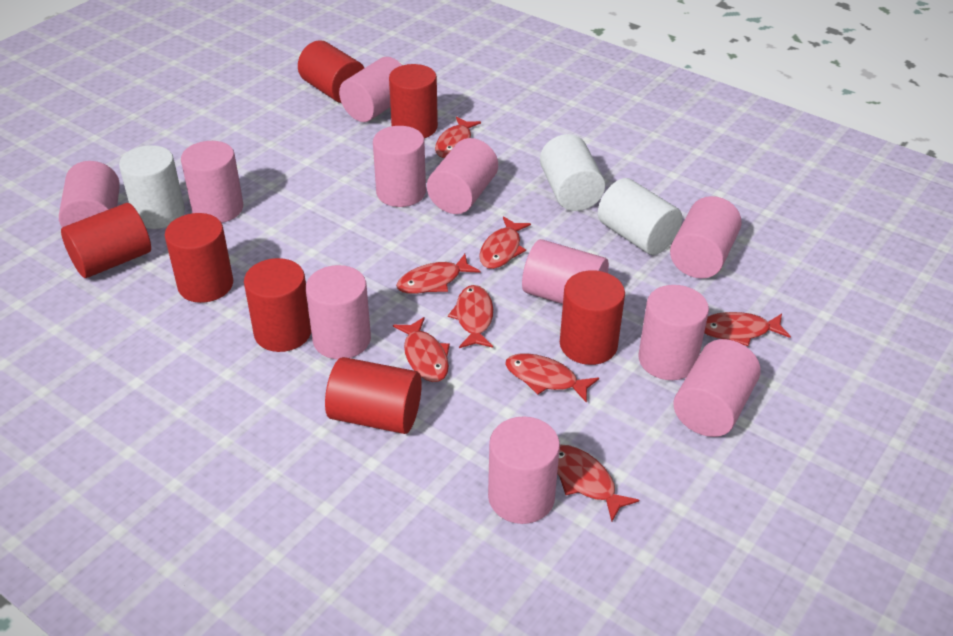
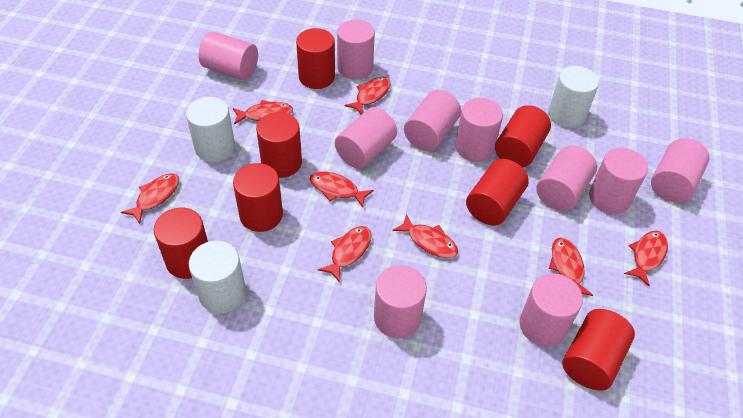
pink cylinder: 11 -> 10

